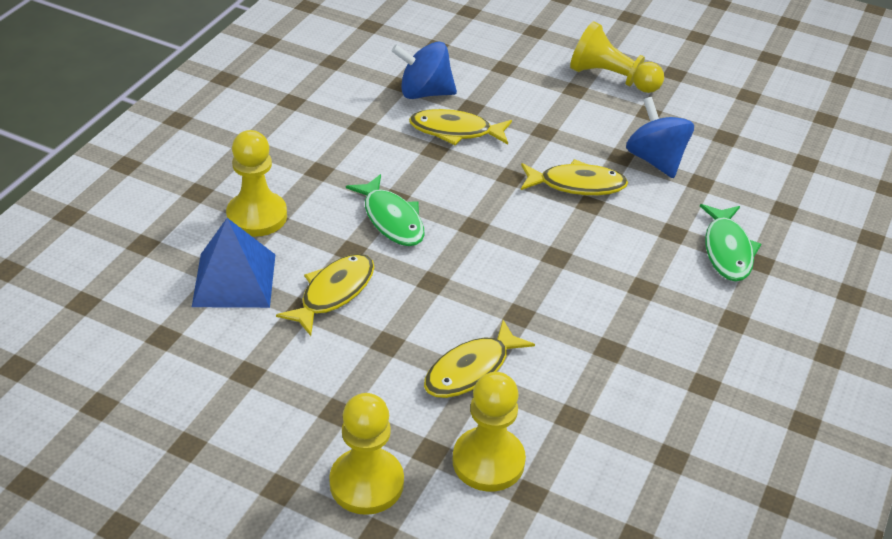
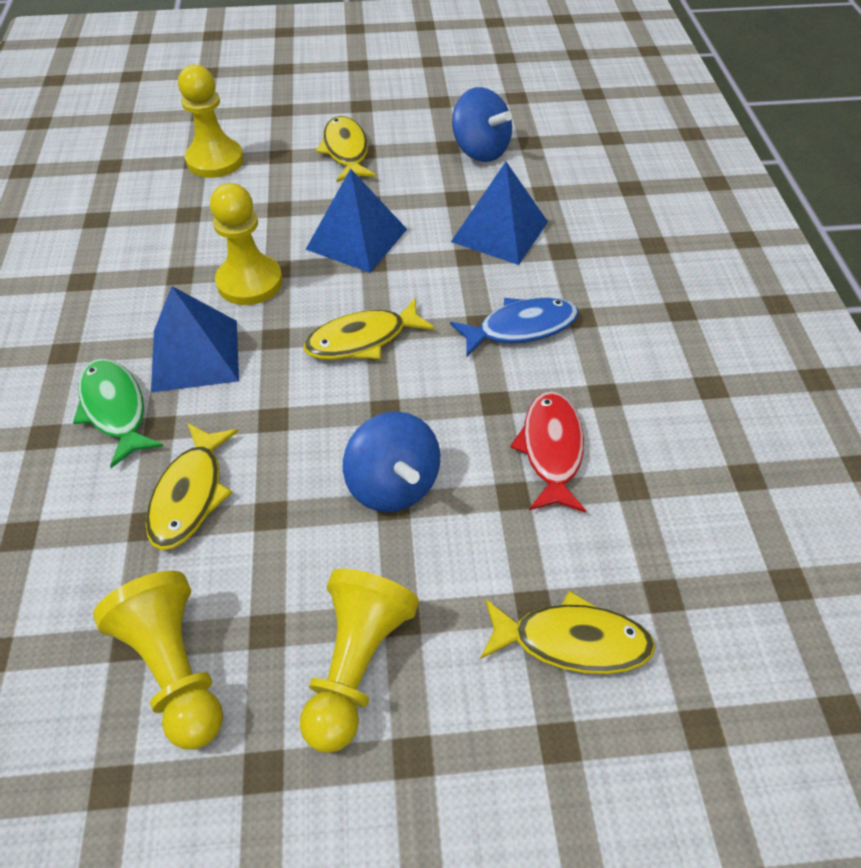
blue fish: 0 -> 1
blue pyramid: 1 -> 3
green fish: 2 -> 1
red fish: 0 -> 1

